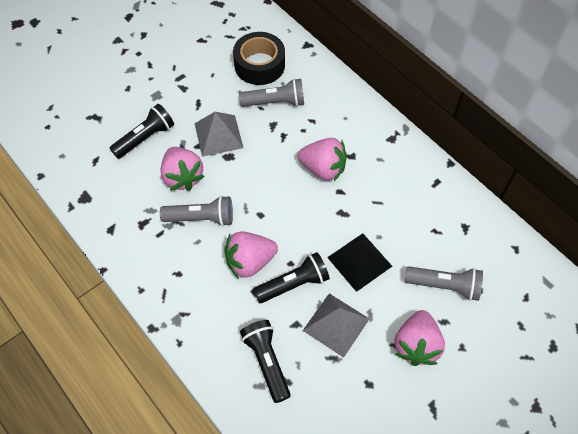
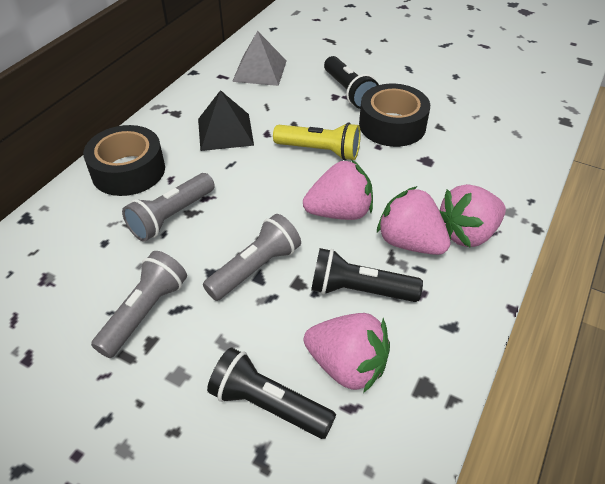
black tape: 1 -> 2
grey pyramid: 2 -> 1
yellow flashlight: 0 -> 1

